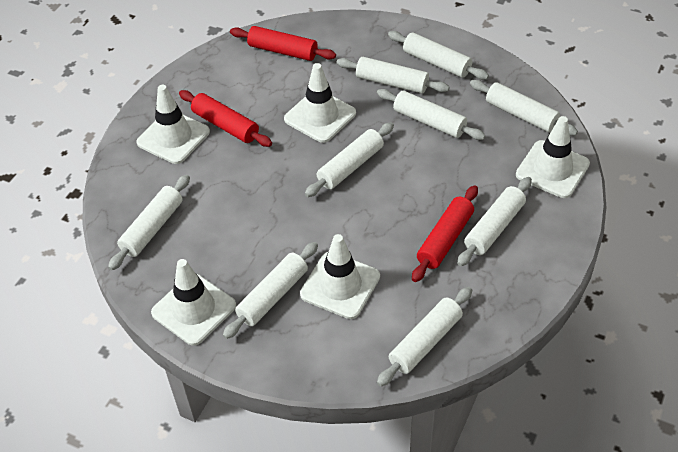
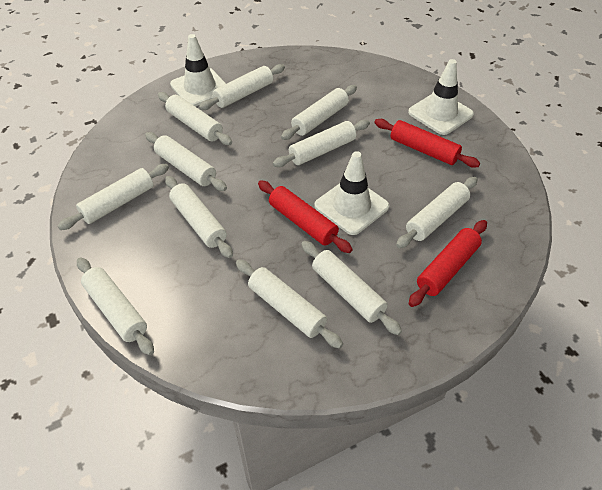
white rolling pin: 9 -> 11
white traffic cone: 5 -> 3

